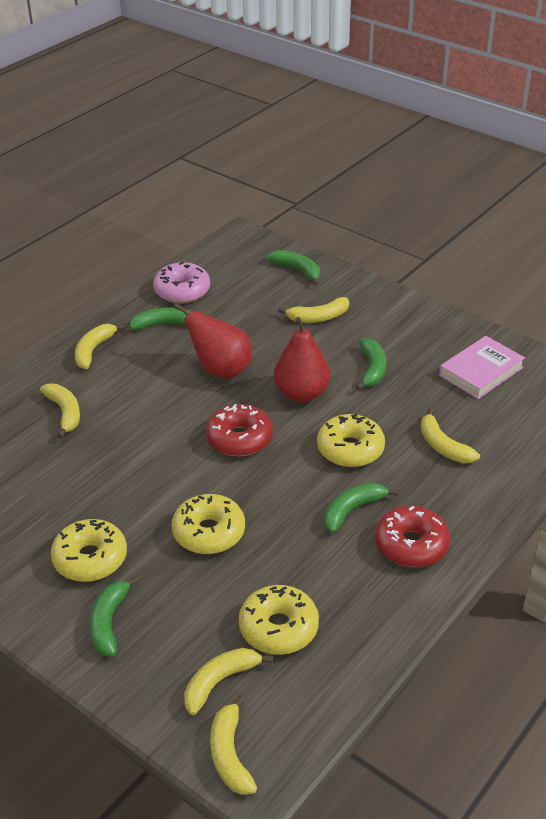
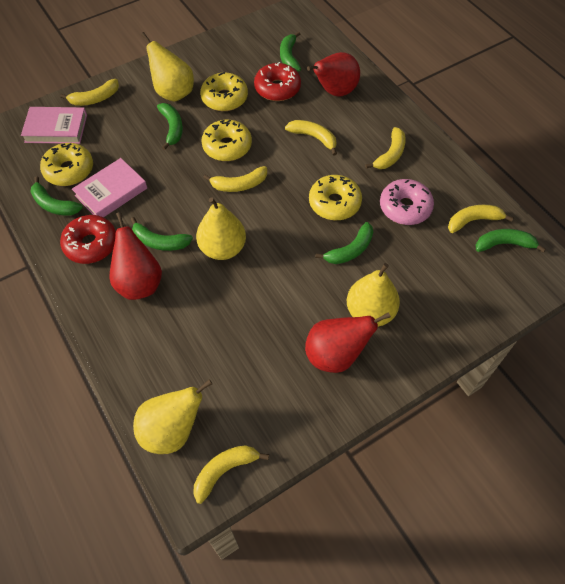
green banana: 5 -> 6
pink book: 1 -> 2
red pear: 2 -> 3
yellow pear: 0 -> 4

